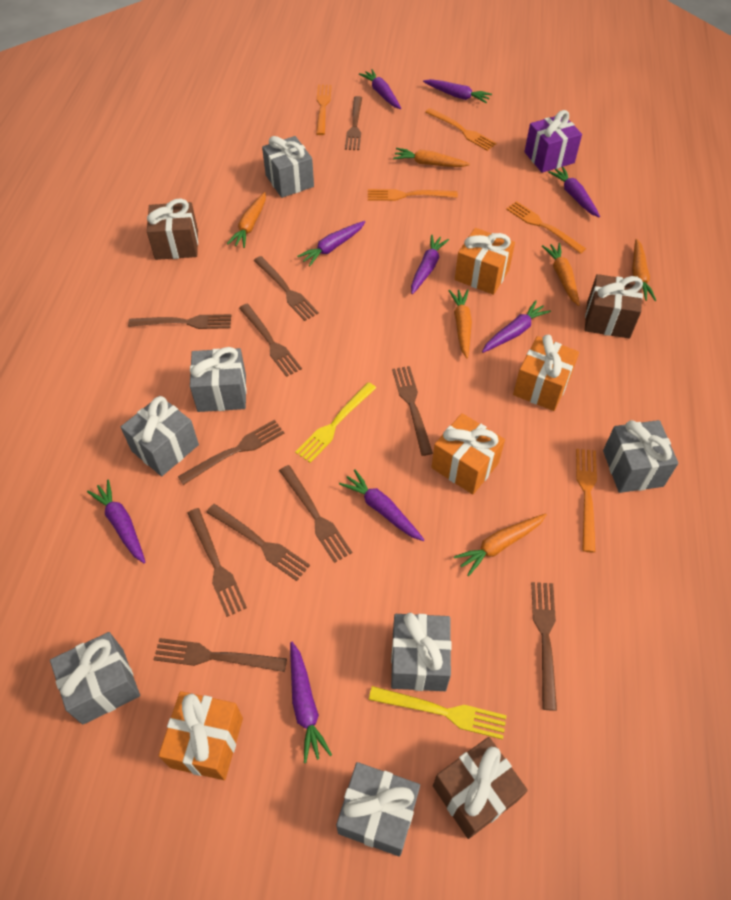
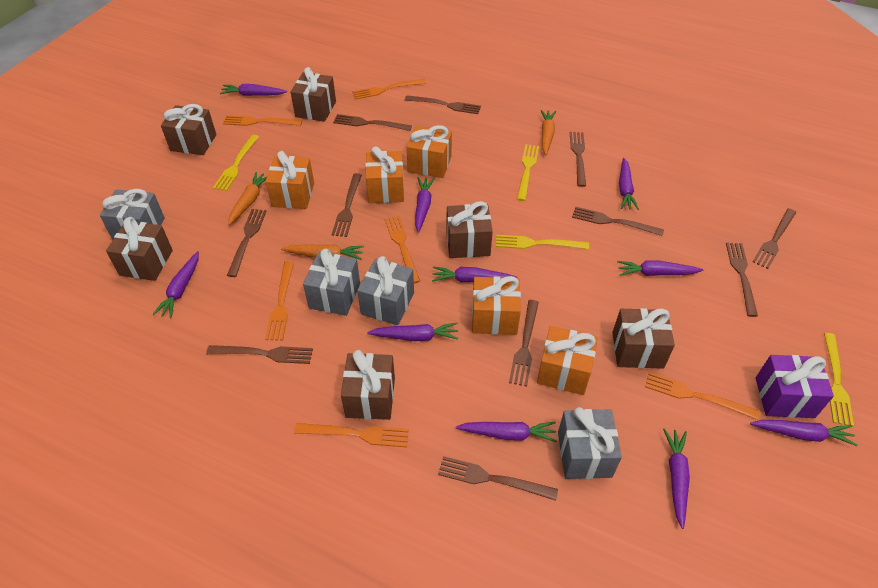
brown gift: 3 -> 6
grey gift: 7 -> 4
orange carrot: 6 -> 3
orange fork: 5 -> 6
orange gift: 4 -> 5
purple carrot: 9 -> 10
yellow fork: 2 -> 4

